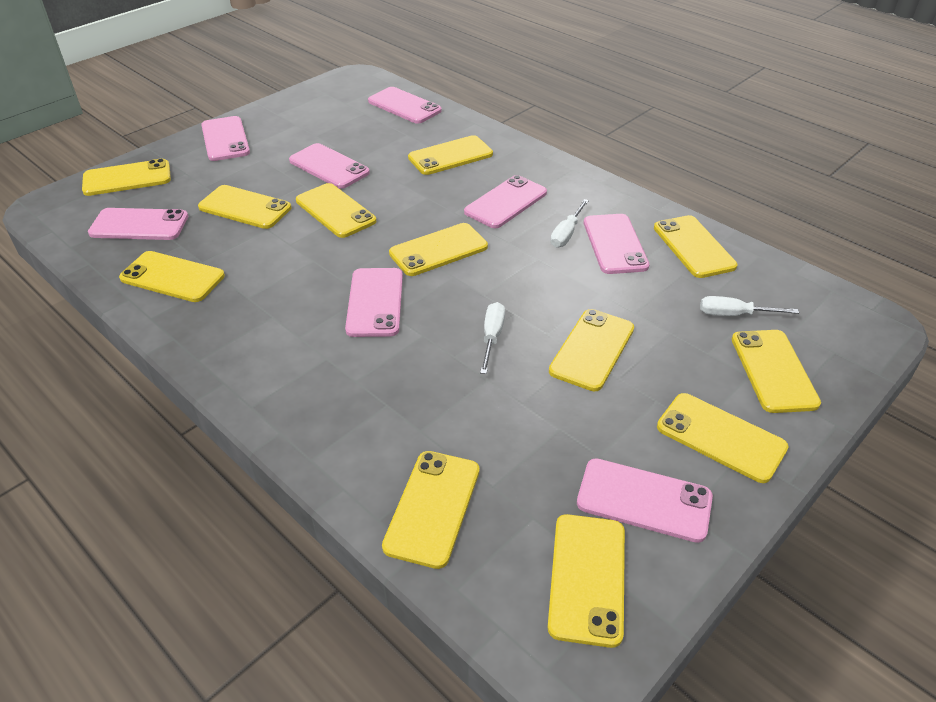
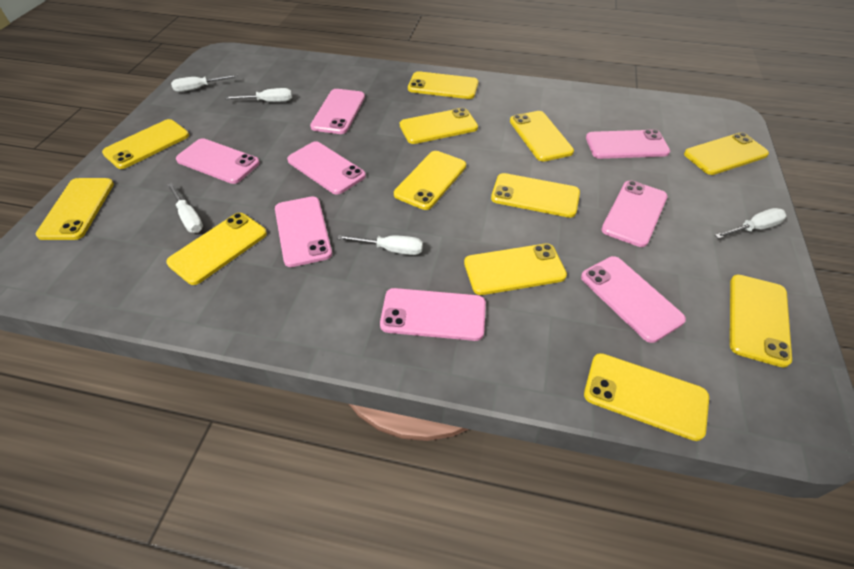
white screwdriver: 3 -> 5

